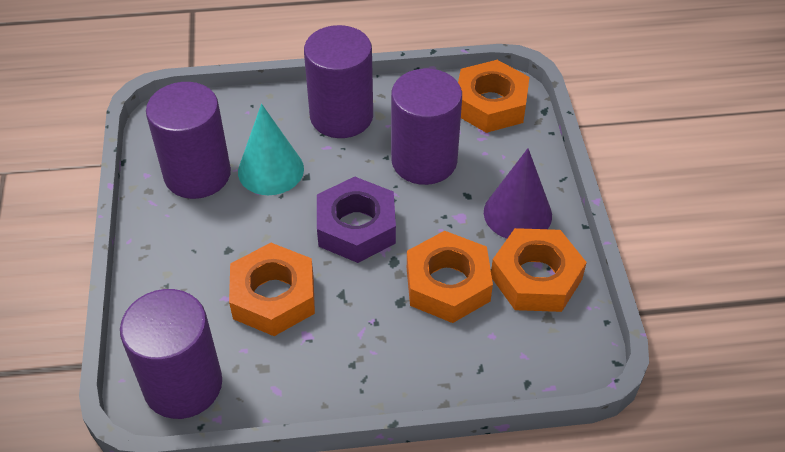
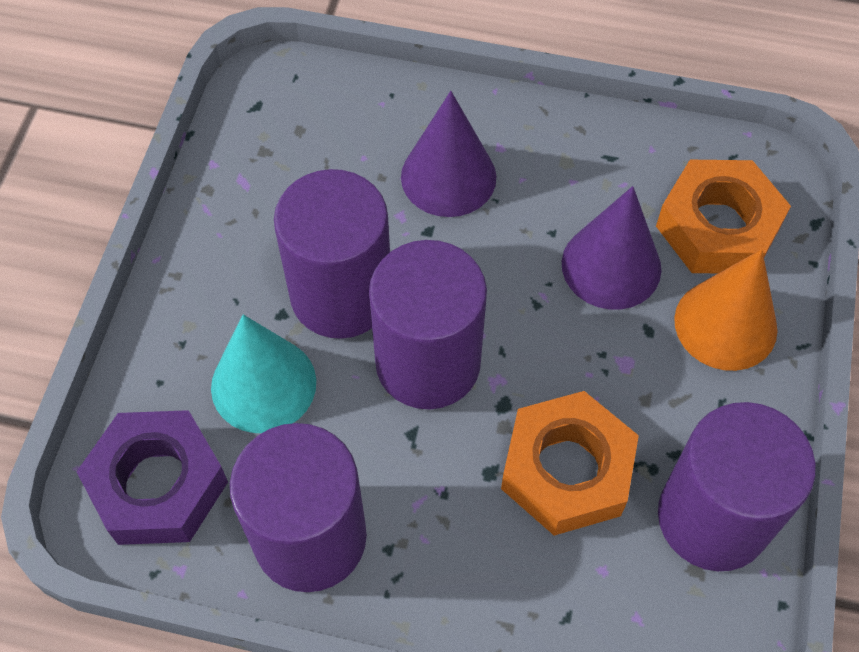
orange cone: 0 -> 1
orange nut: 4 -> 2
purple cone: 1 -> 2

